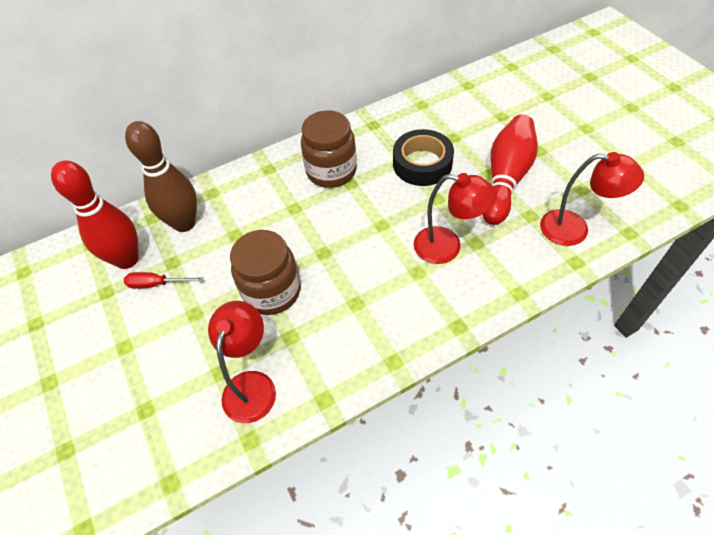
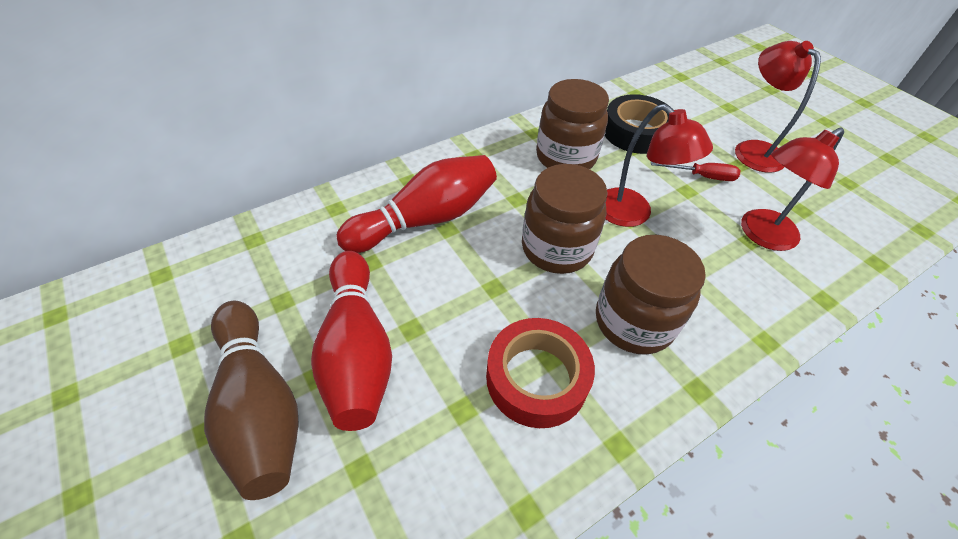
brown jar: 2 -> 3
red tape: 0 -> 1

